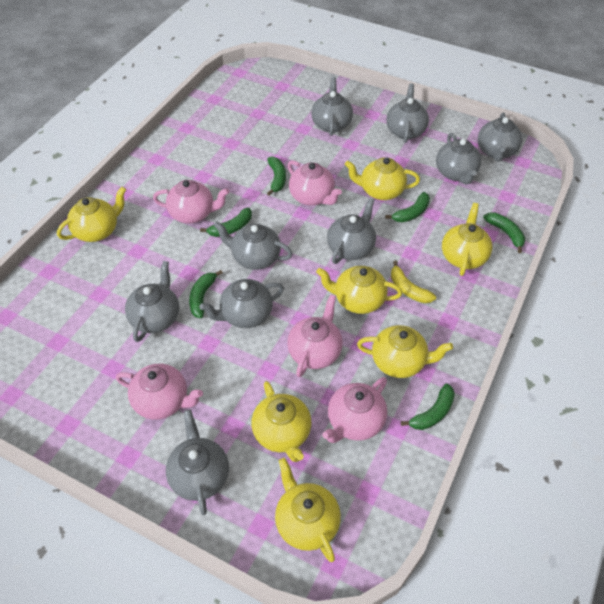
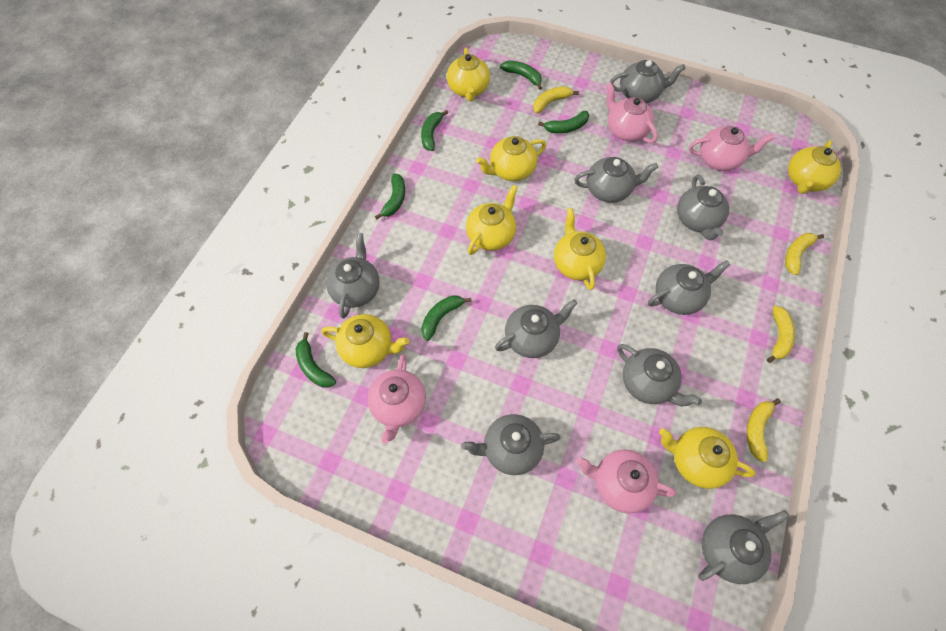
pink teapot: 5 -> 4
yellow banana: 1 -> 4

